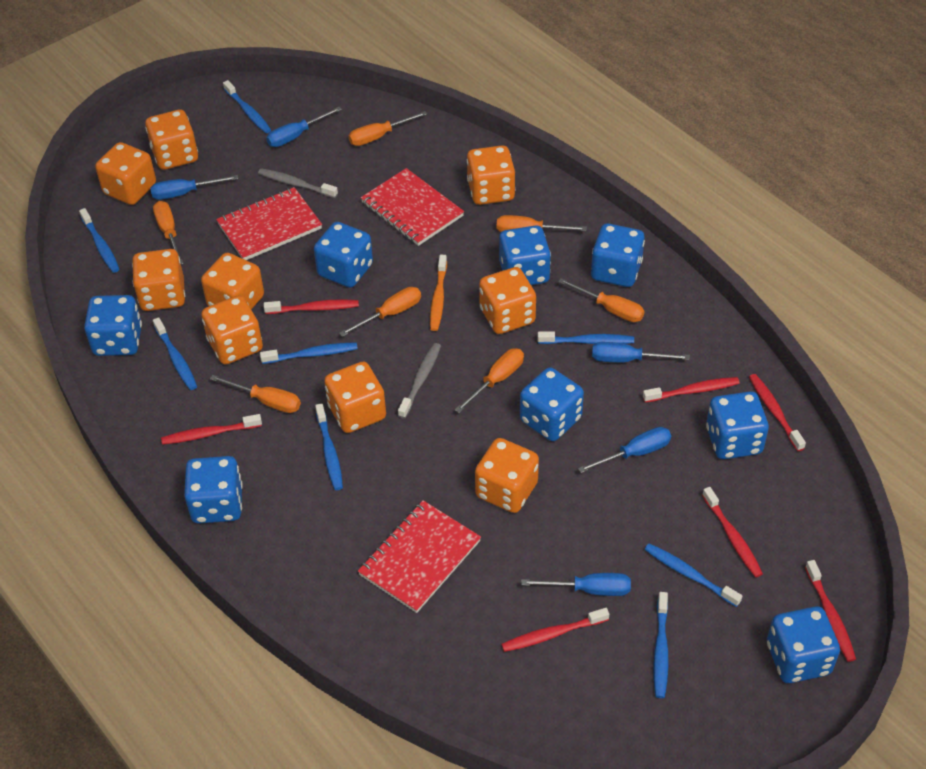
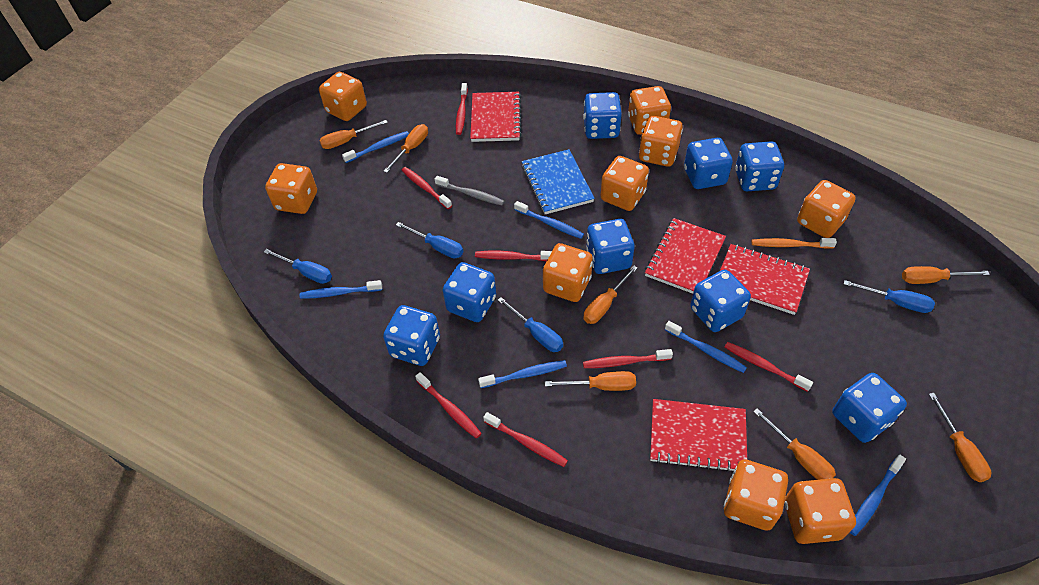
blue notebook: 0 -> 1
blue screwdriver: 5 -> 4
blue toothbrush: 8 -> 6
grey toothbrush: 2 -> 1
red notebook: 3 -> 4

